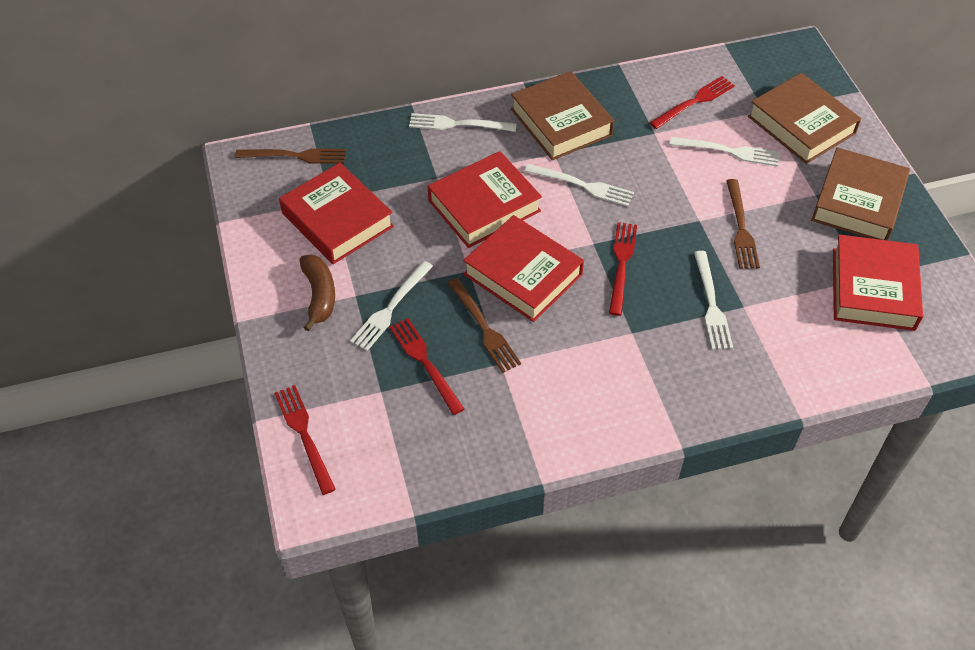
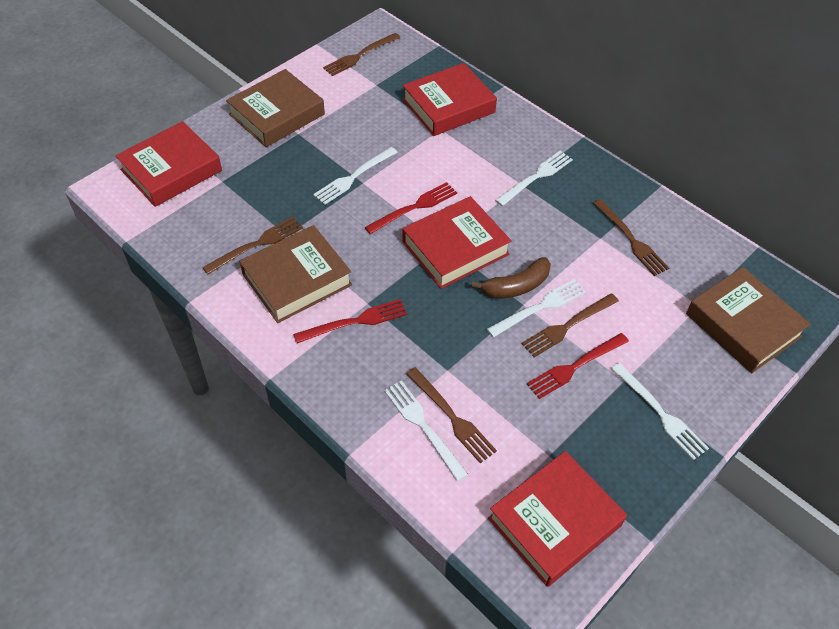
brown fork: 3 -> 5
red fork: 4 -> 3

